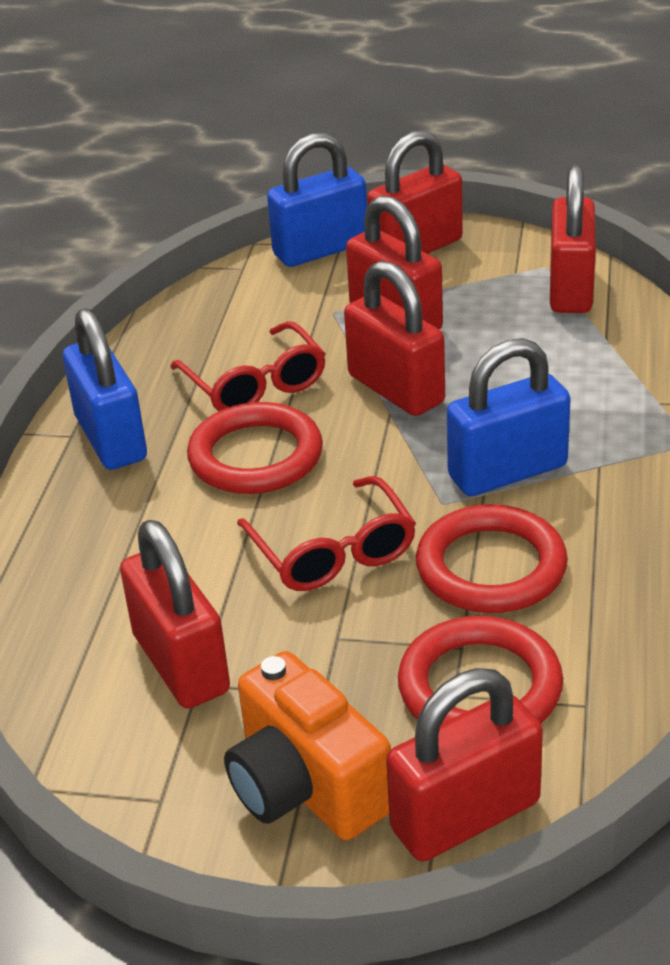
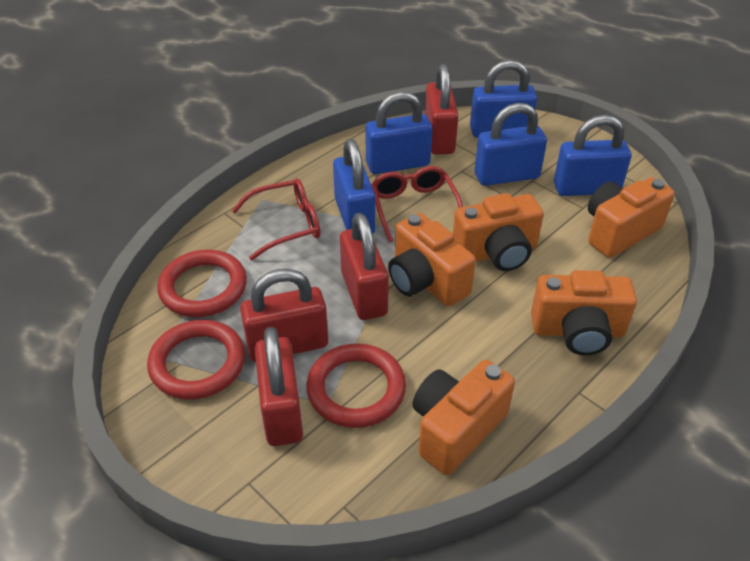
blue padlock: 3 -> 5
orange camera: 1 -> 5
red padlock: 6 -> 4

